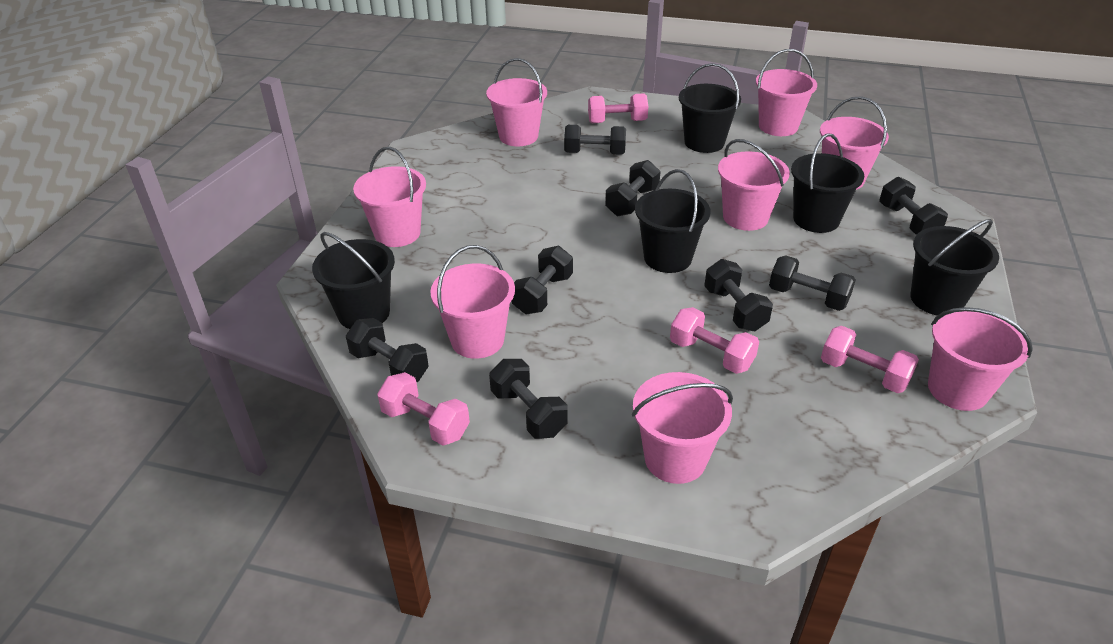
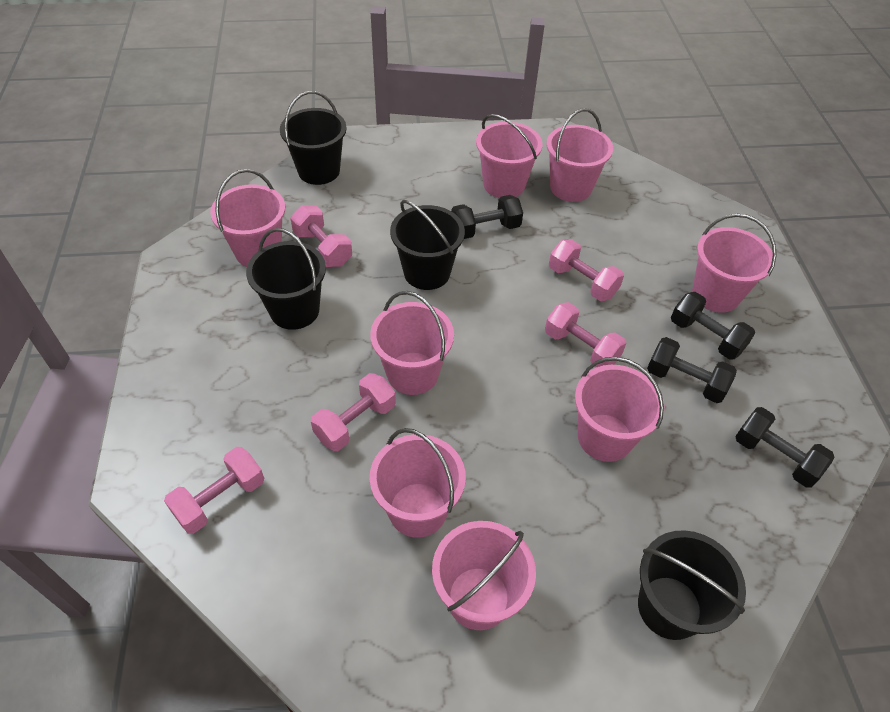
black bucket: 5 -> 4
black dumbbell: 8 -> 4
pink dumbbell: 4 -> 5

